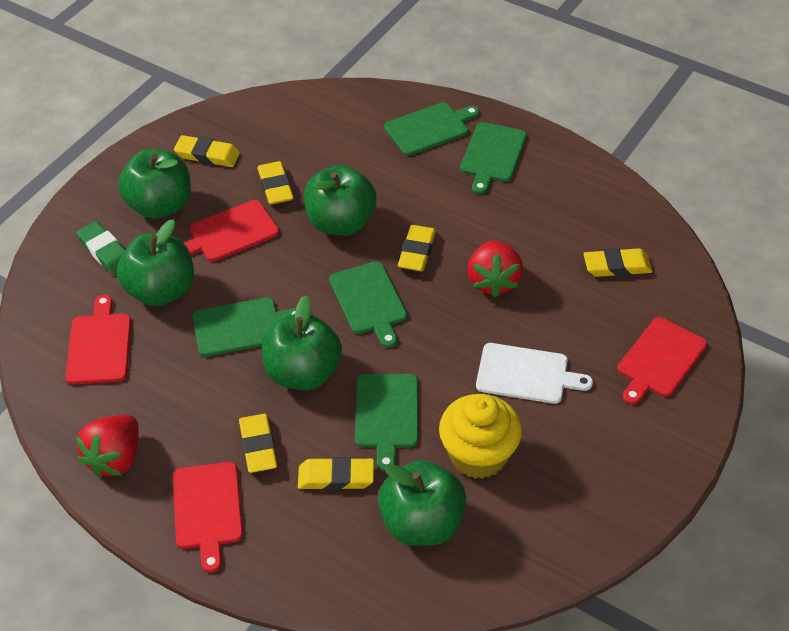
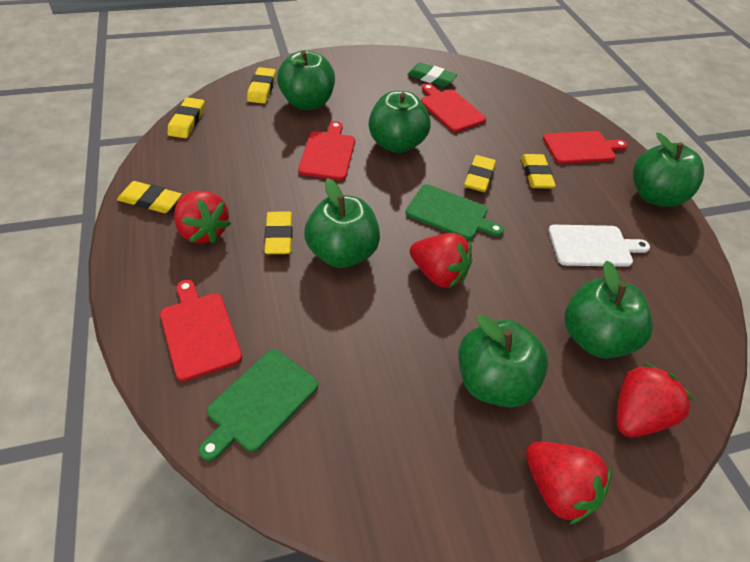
green apple: 5 -> 6
green cutting board: 5 -> 2
red strawberry: 2 -> 4
yellow cupcake: 1 -> 0

